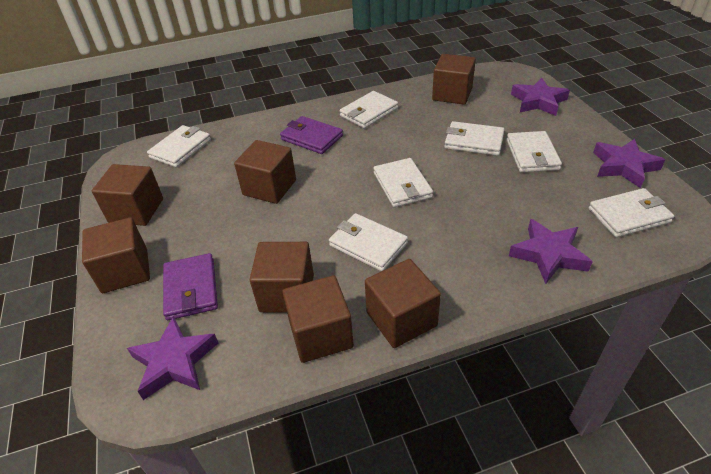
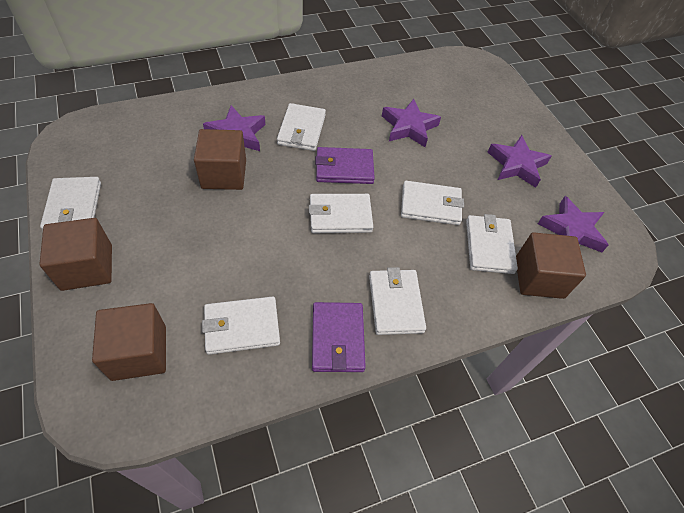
brown cube: 7 -> 4

